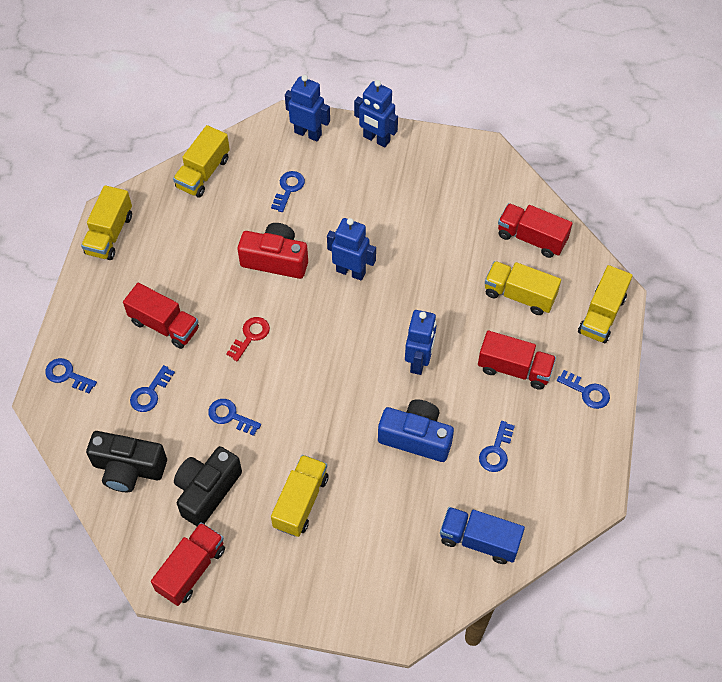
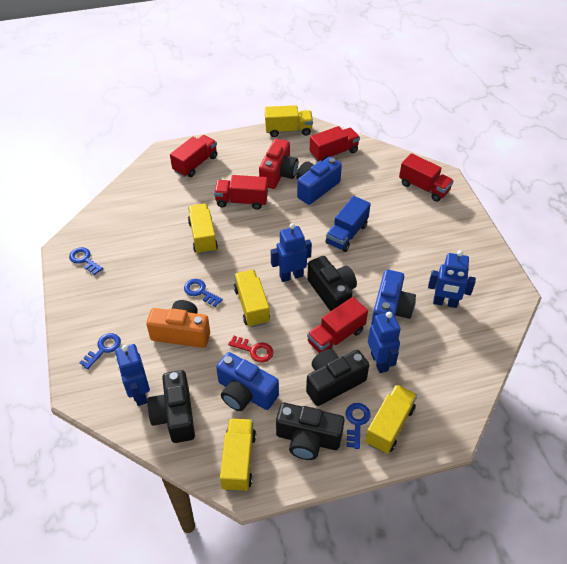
black camera: 2 -> 4
blue camera: 1 -> 3
blue key: 6 -> 4
orange camera: 0 -> 1
red truck: 4 -> 5

